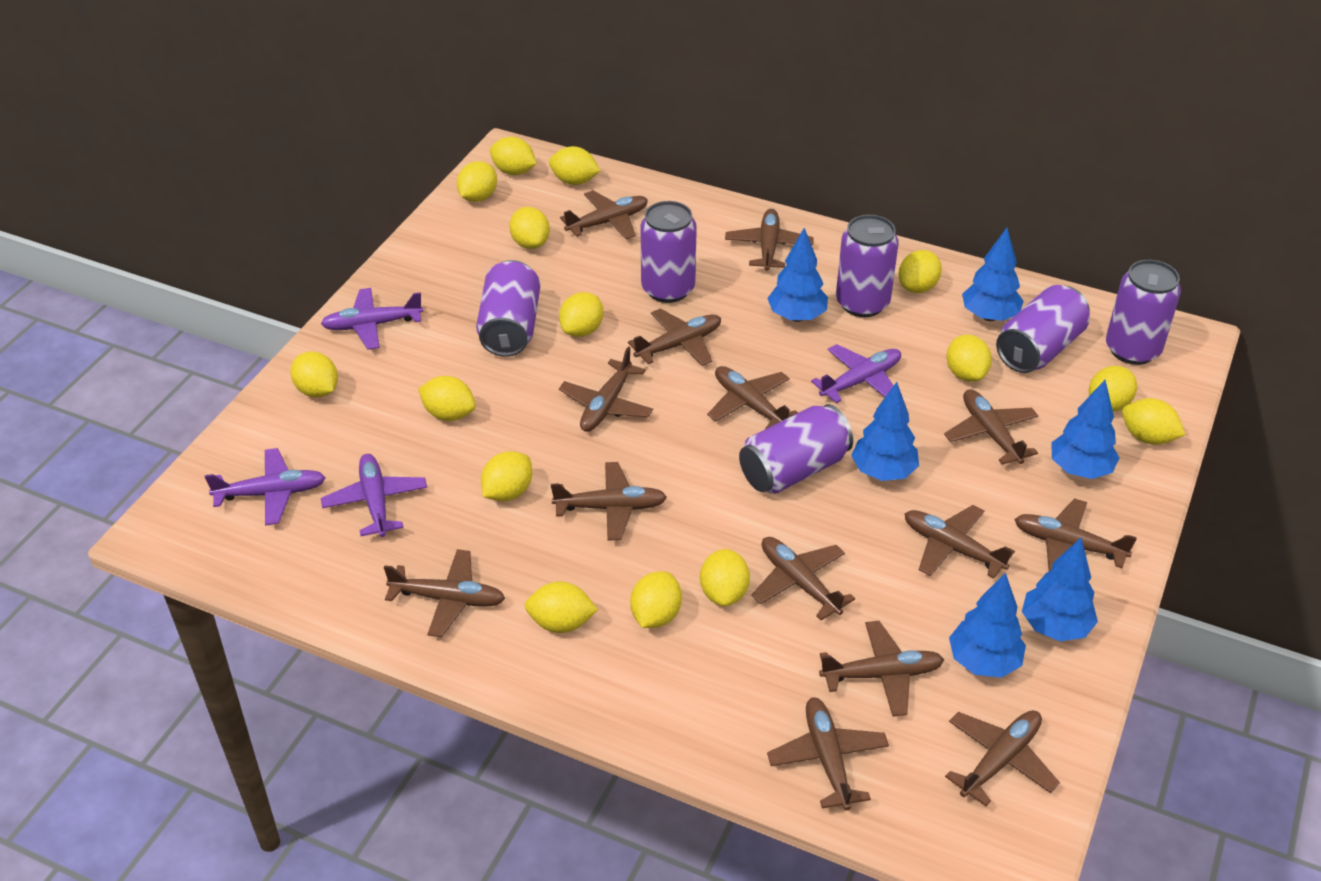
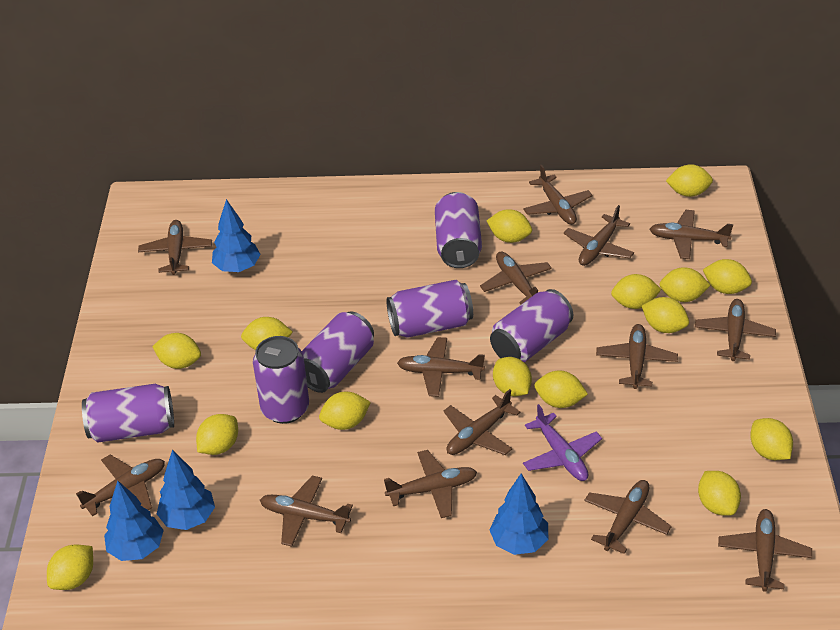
blue tree: 6 -> 4
purple plane: 4 -> 1

